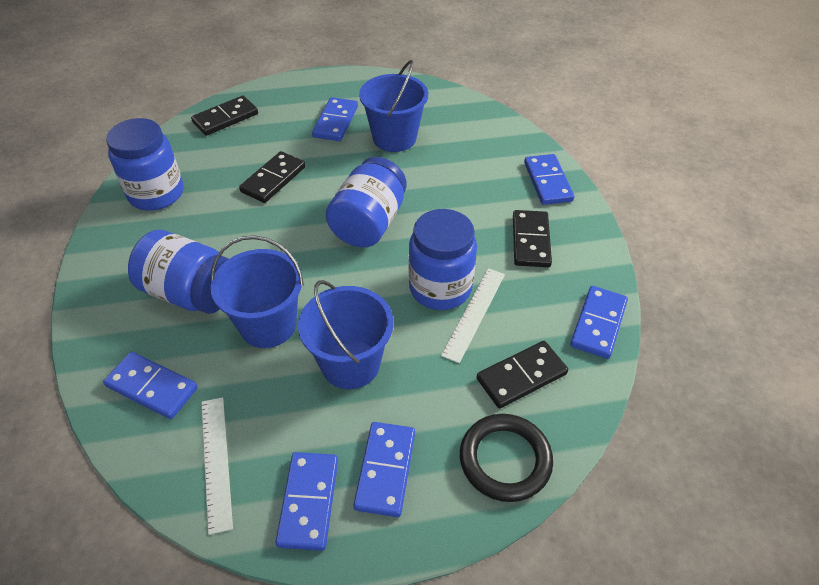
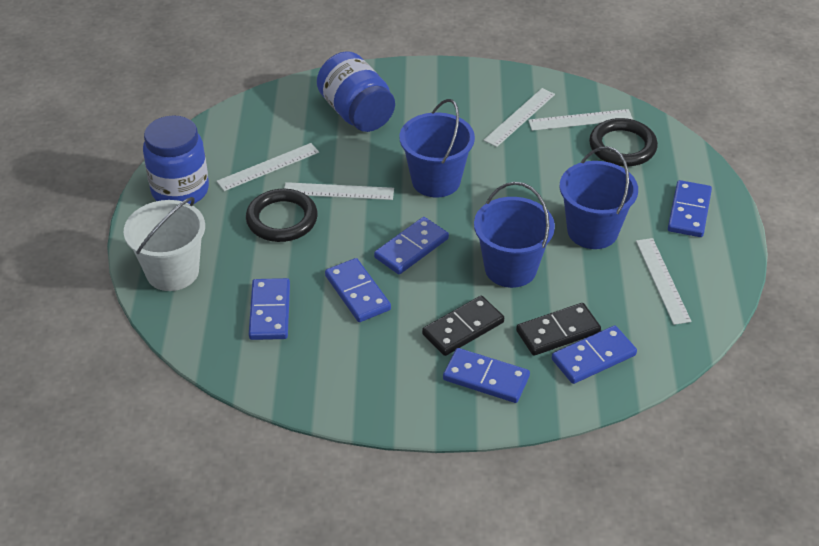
black domino: 4 -> 2
black ring: 1 -> 2
blue jar: 4 -> 2
white bucket: 0 -> 1
white ruler: 2 -> 5

